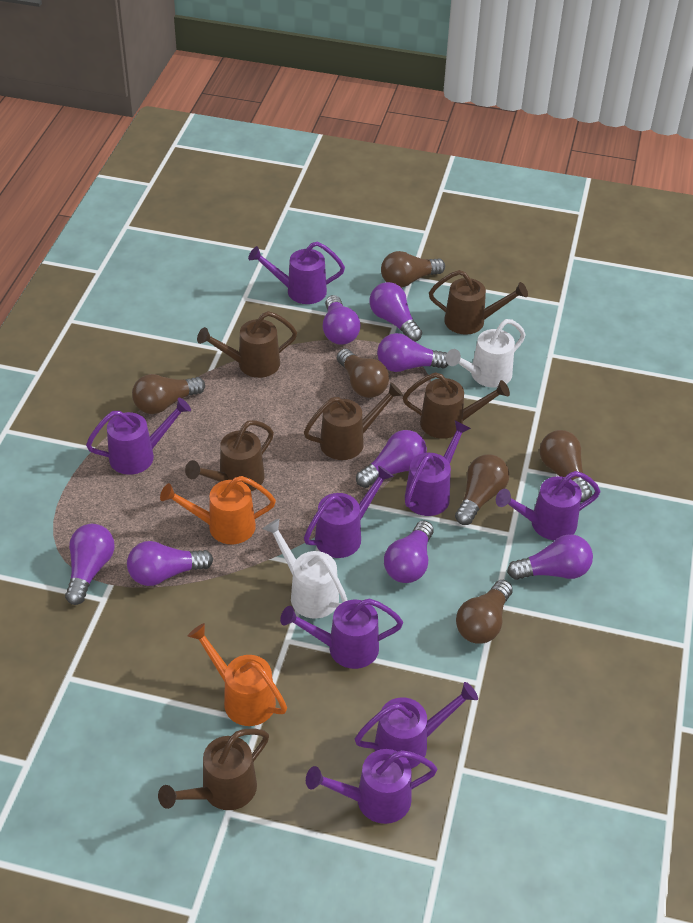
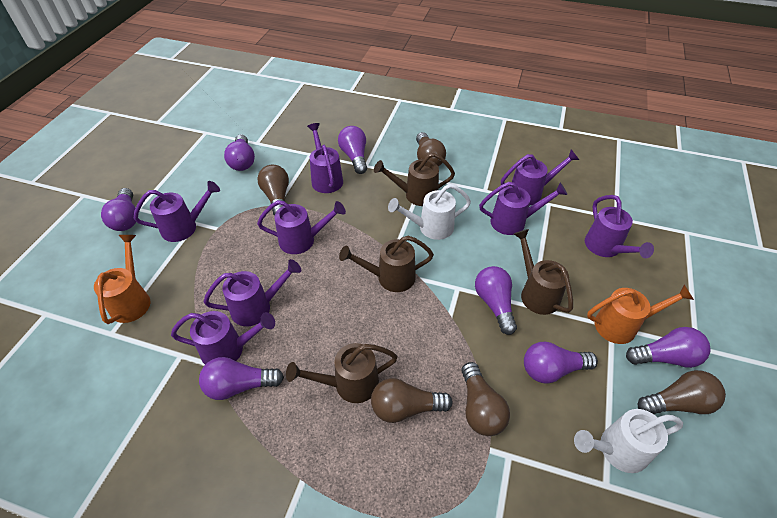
brown light bulb: 6 -> 5
brown watering can: 6 -> 4
purple light bulb: 8 -> 7

